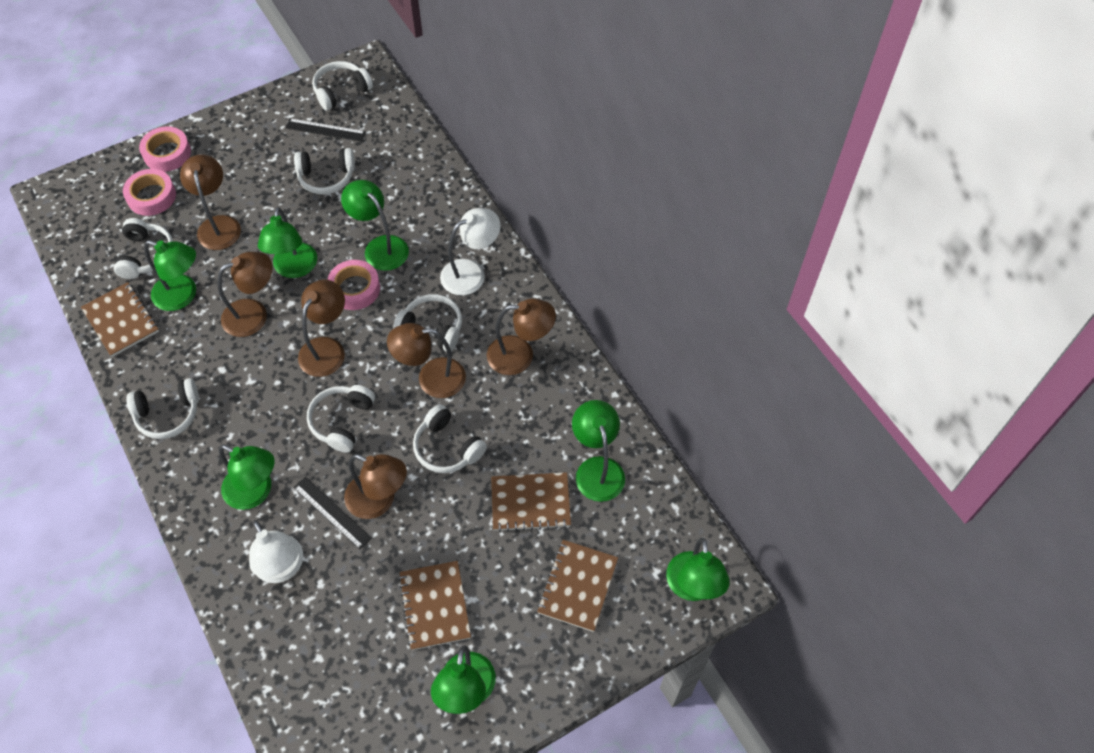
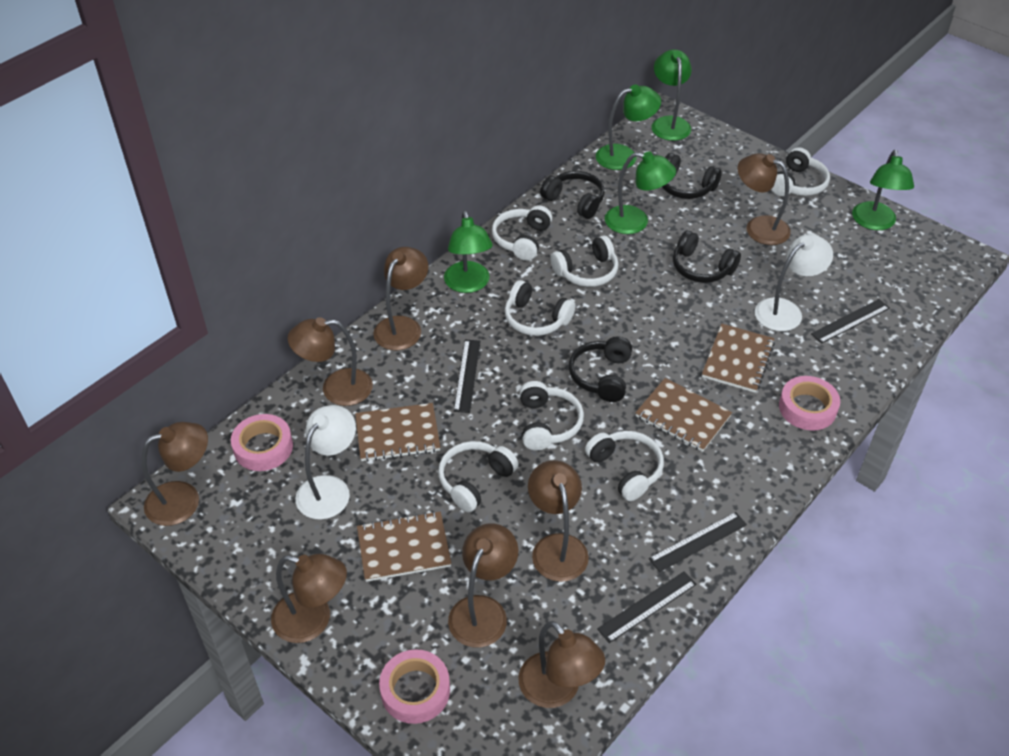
black headphones: 0 -> 4
black ruler: 2 -> 4
brown lamp: 6 -> 8
green lamp: 7 -> 5

